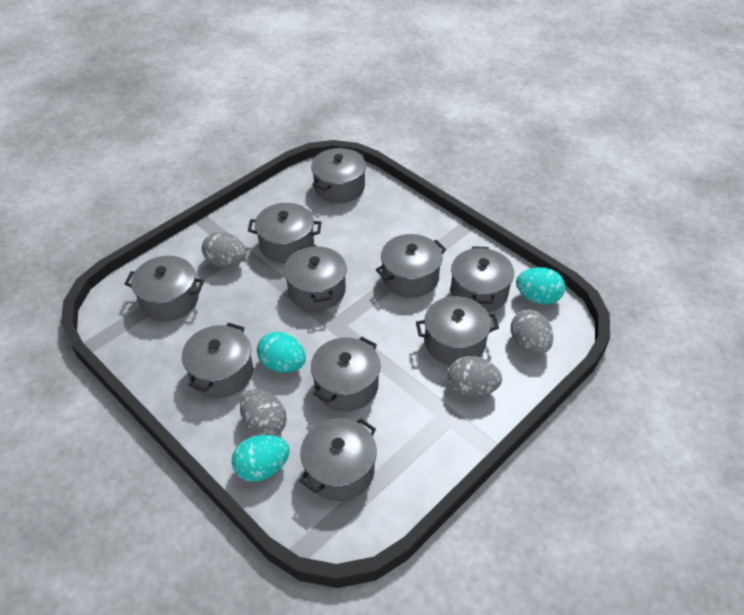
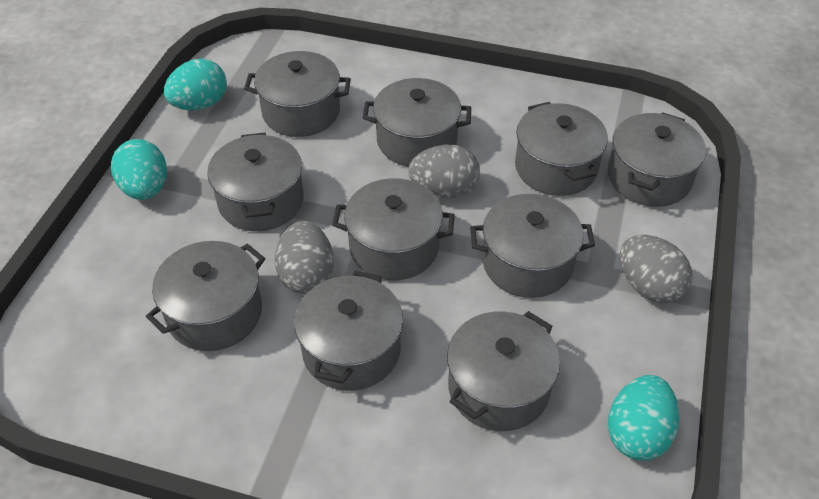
grey egg: 4 -> 3

